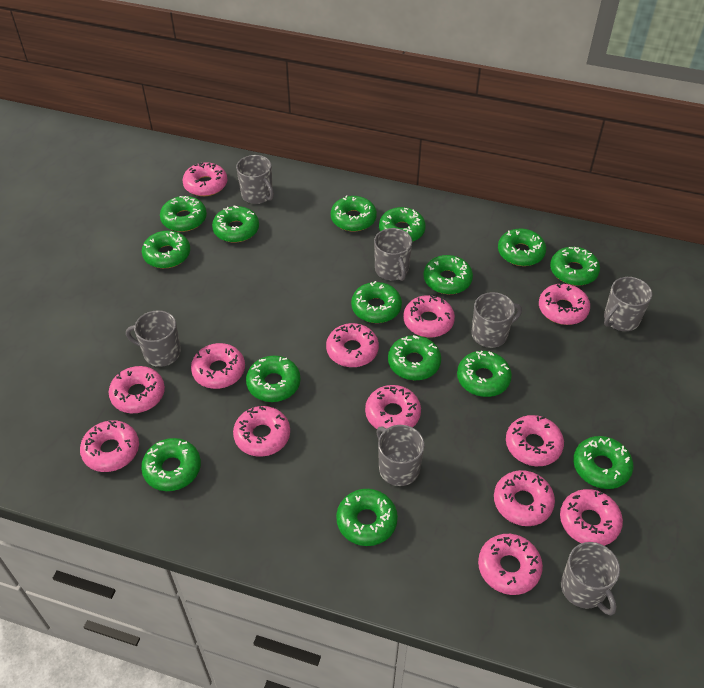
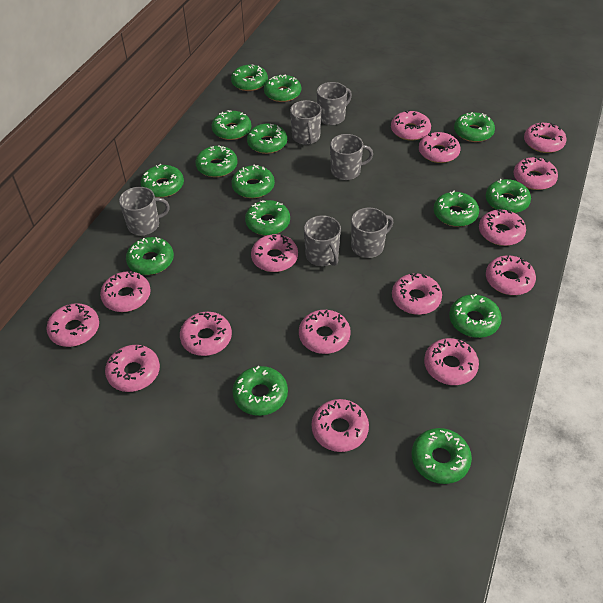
grey mug: 7 -> 6
pink donut: 13 -> 15

